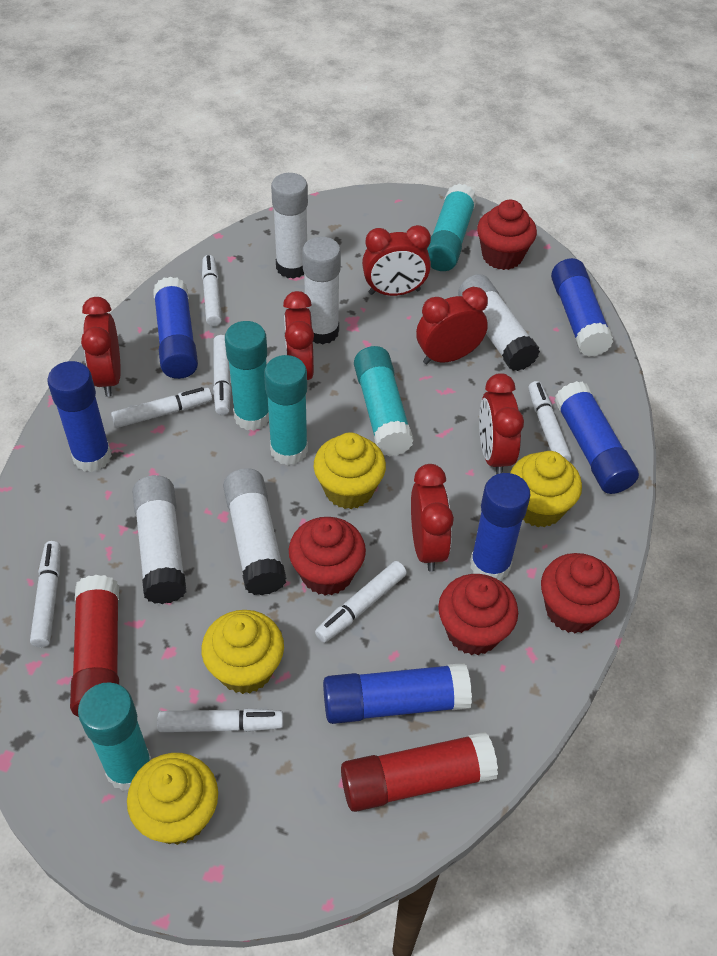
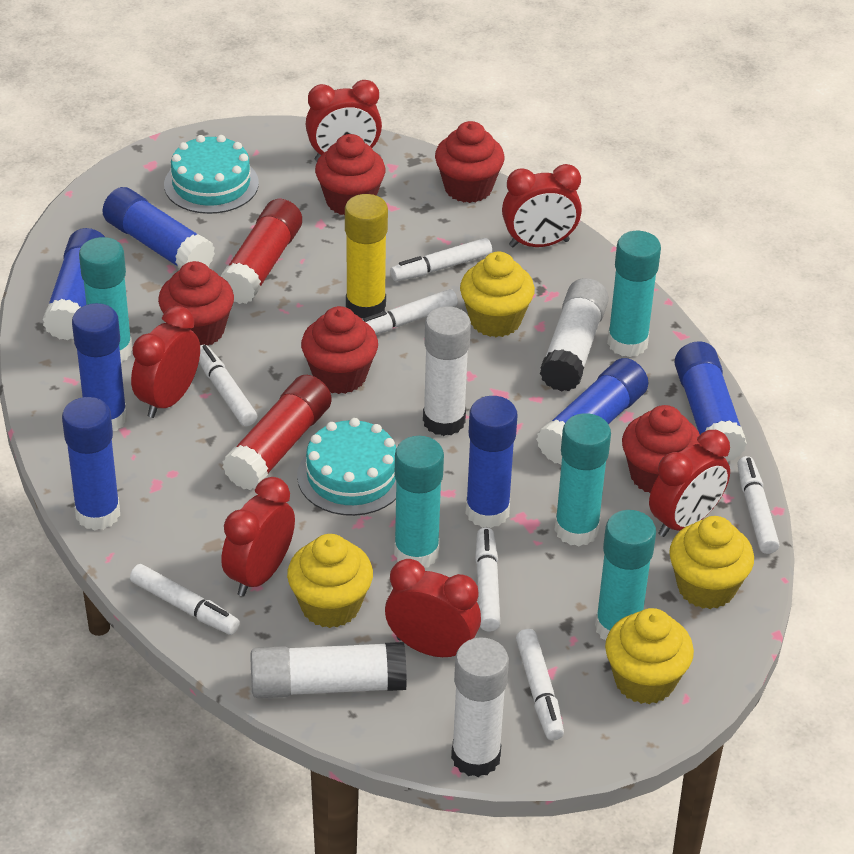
blue glue stick: 6 -> 7
red cupcake: 4 -> 5
turquoise cake: 0 -> 2
white glue stick: 5 -> 4
yellow glue stick: 0 -> 1

